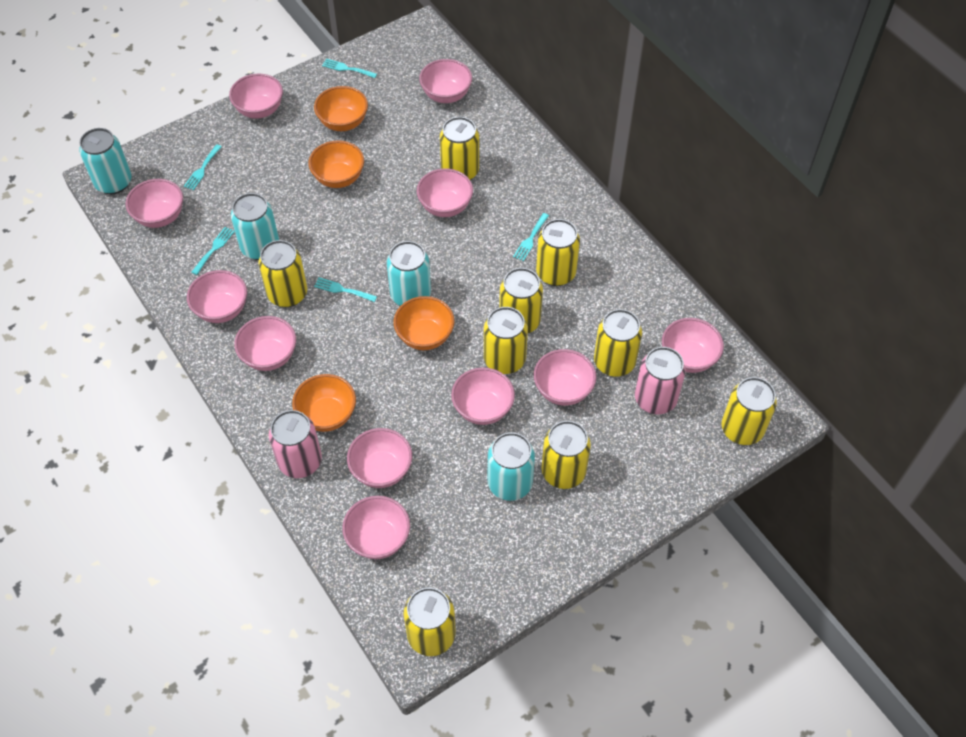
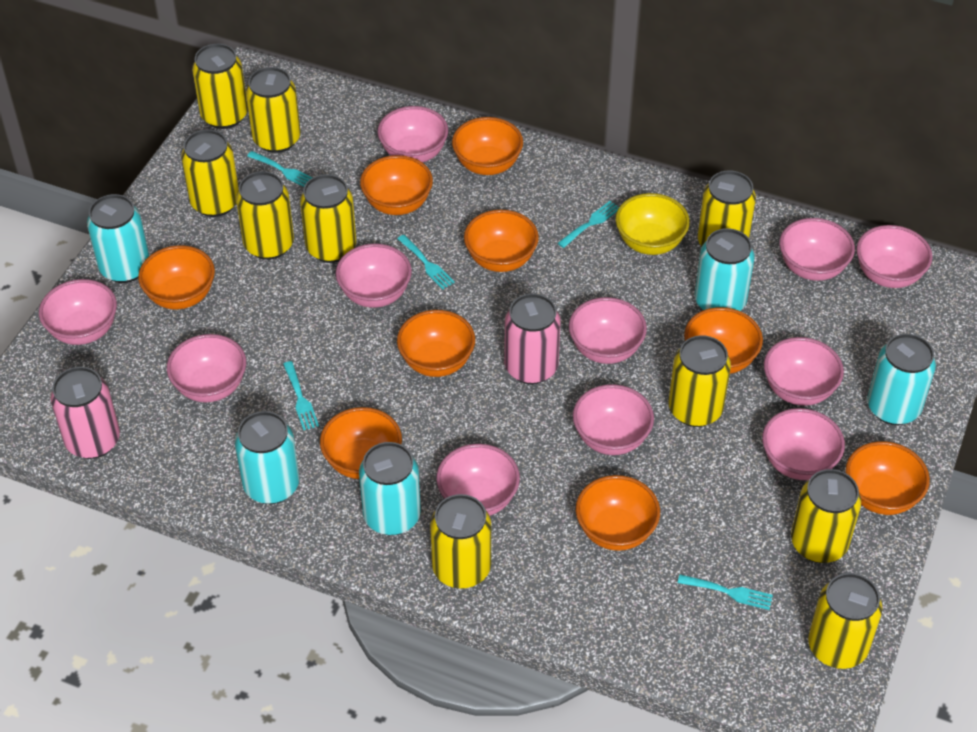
orange bowl: 4 -> 9
turquoise can: 4 -> 5
yellow bowl: 0 -> 1
yellow can: 9 -> 10

